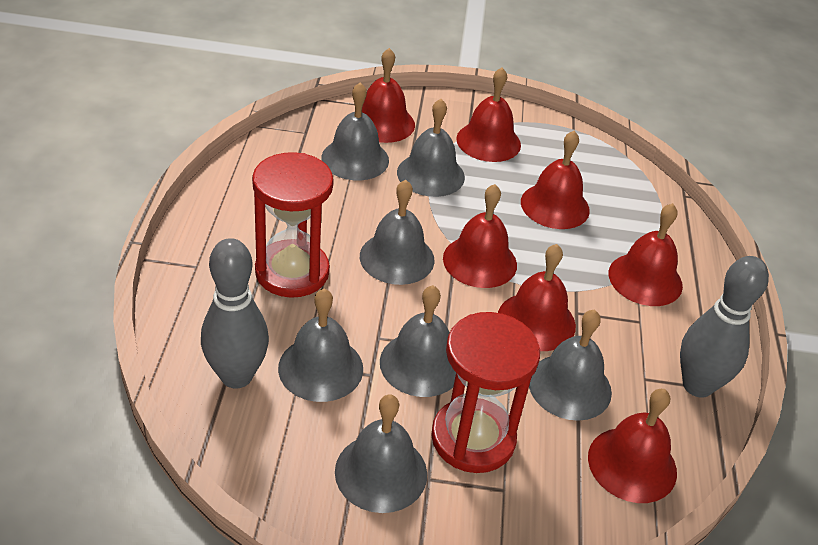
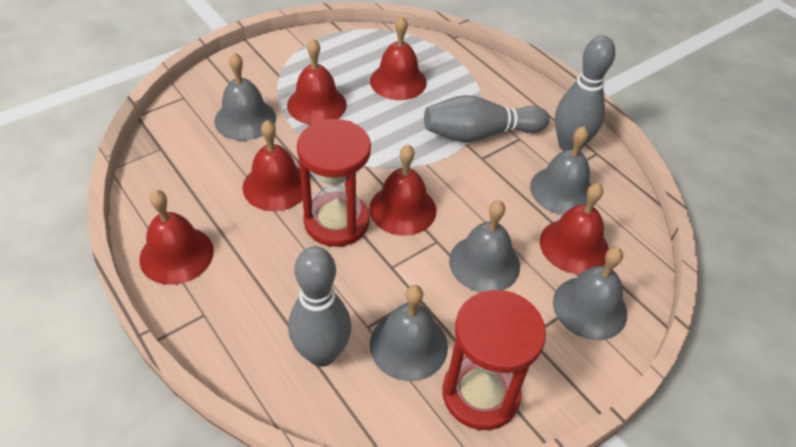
grey bell: 7 -> 5
grey bowling pin: 2 -> 3
red bell: 7 -> 6

